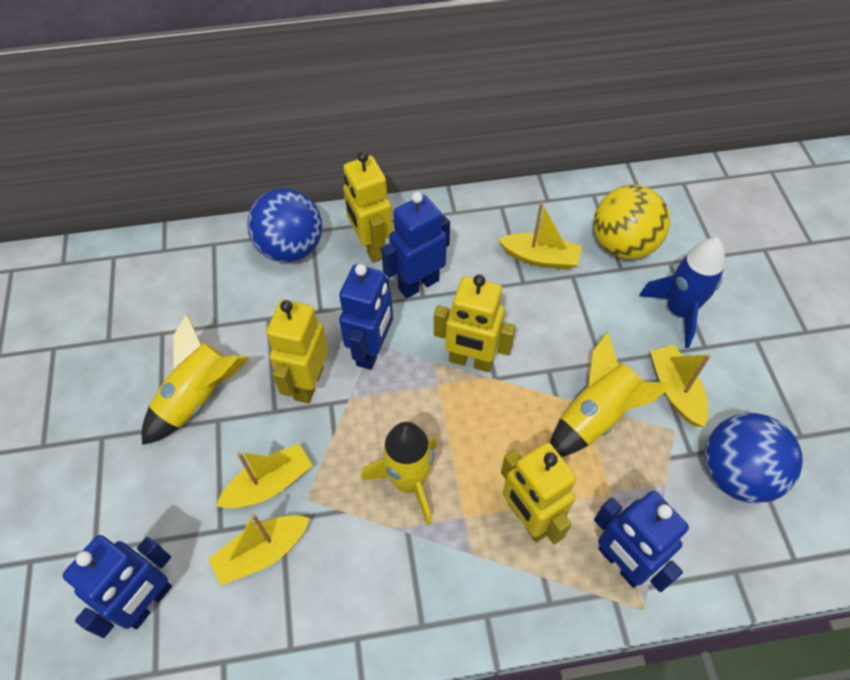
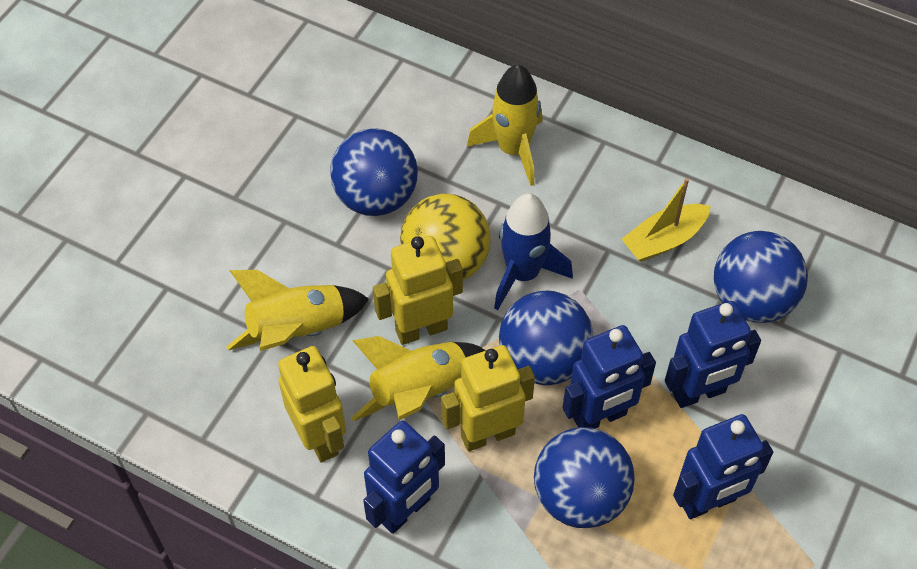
blue ball: 2 -> 4
yellow boat: 4 -> 1
yellow robot: 4 -> 3

